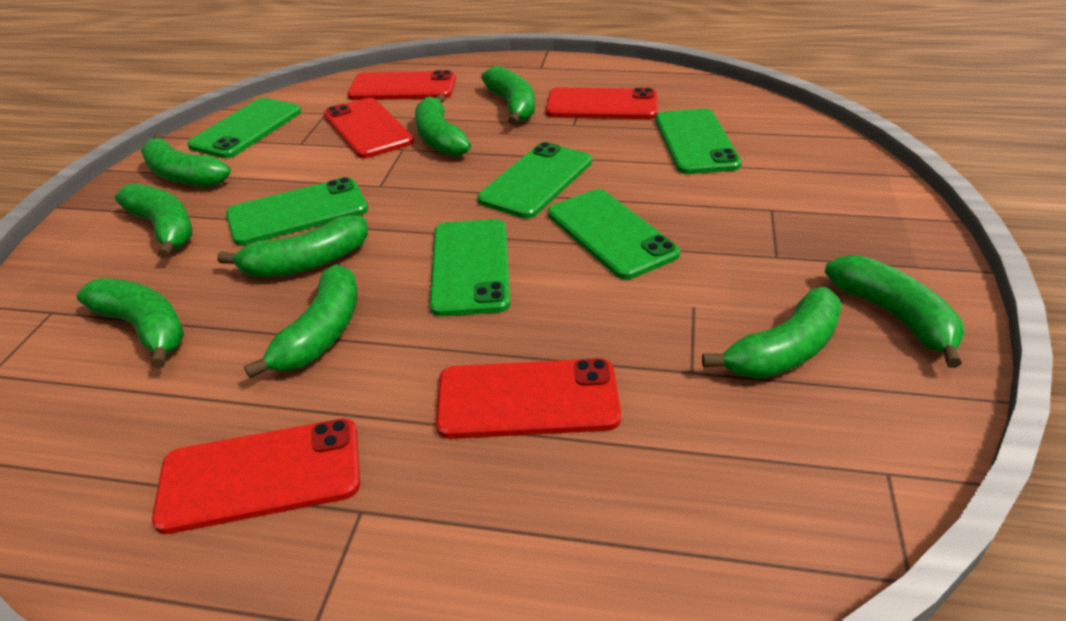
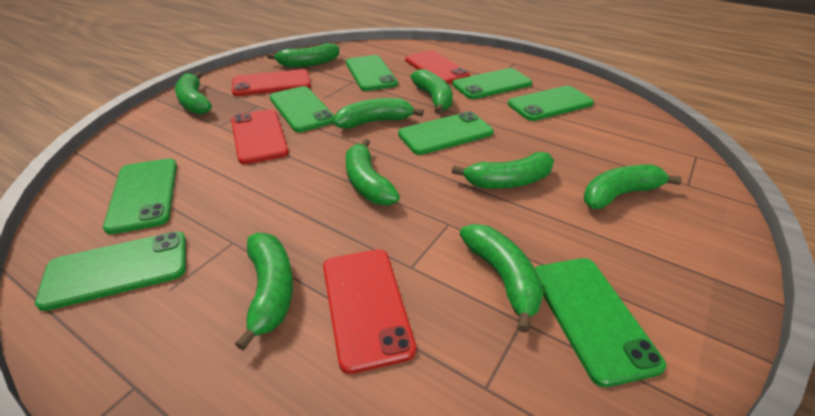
green phone: 6 -> 8
red phone: 5 -> 4

